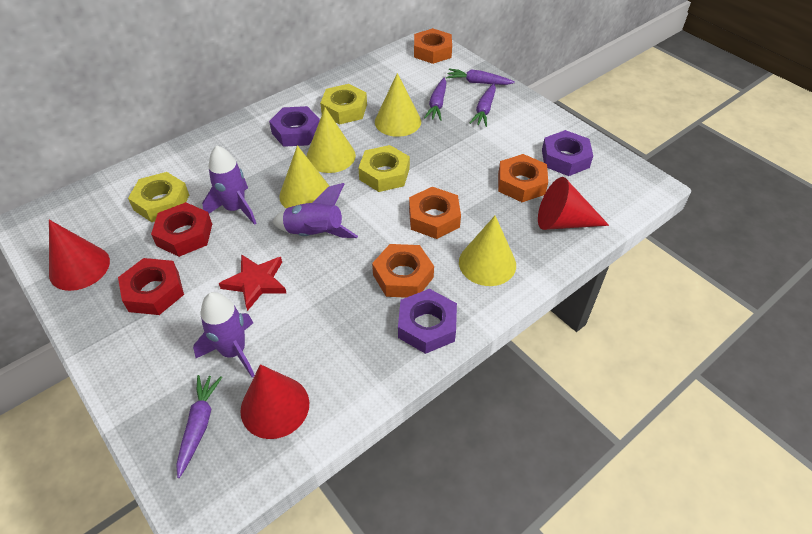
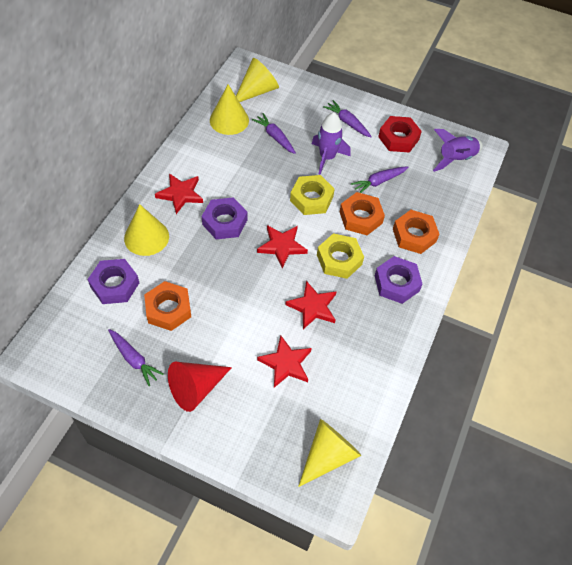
orange nut: 4 -> 3
purple rocket: 3 -> 2
red cone: 3 -> 1
red nut: 2 -> 1
red star: 1 -> 4
yellow nut: 3 -> 2

